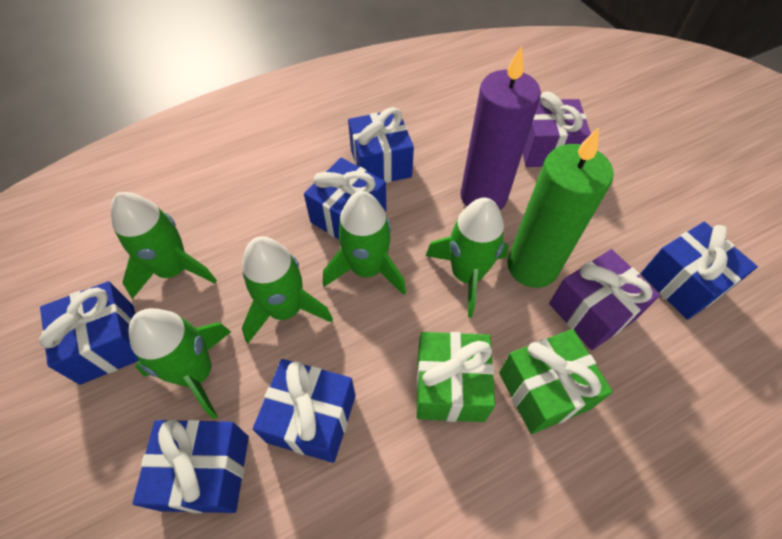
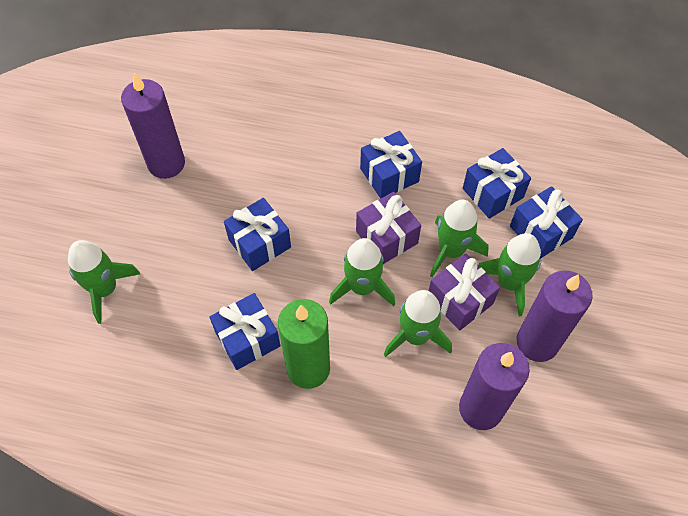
blue gift: 6 -> 5
green gift: 2 -> 0
purple candle: 1 -> 3

